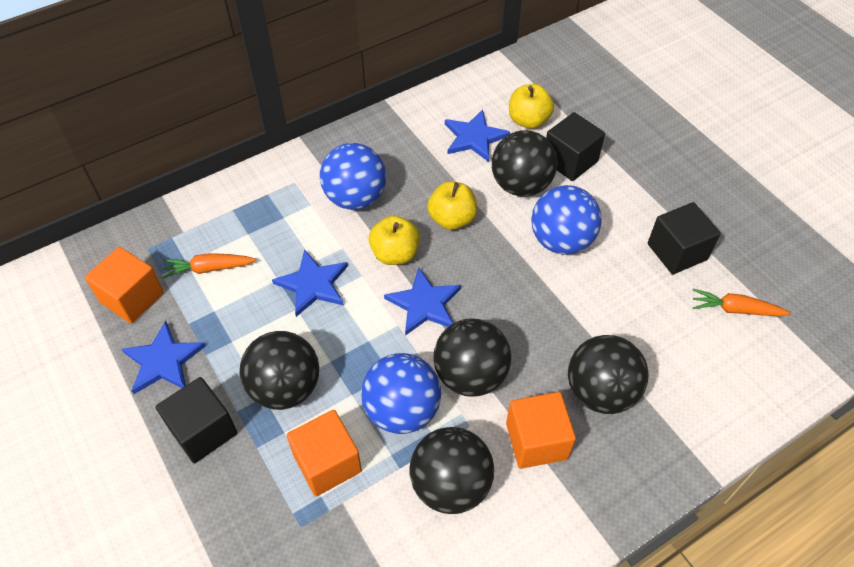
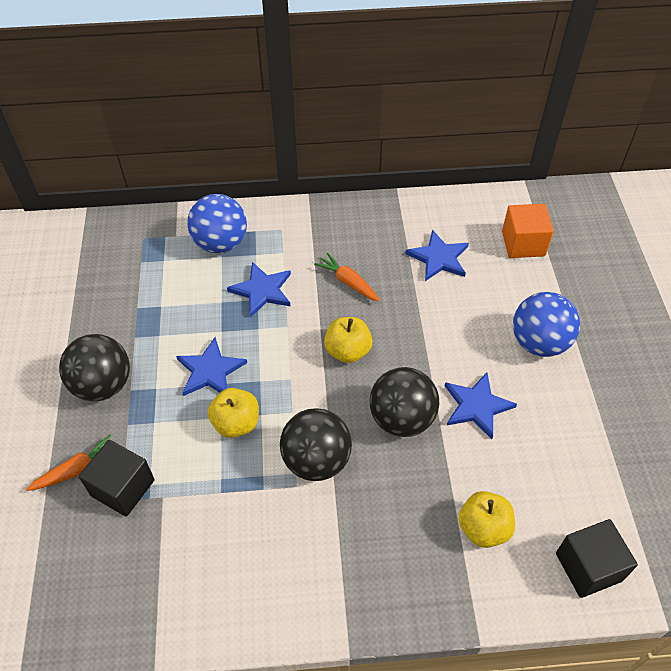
black ball: 5 -> 3
black cube: 3 -> 2
blue ball: 3 -> 2
orange cube: 3 -> 1

